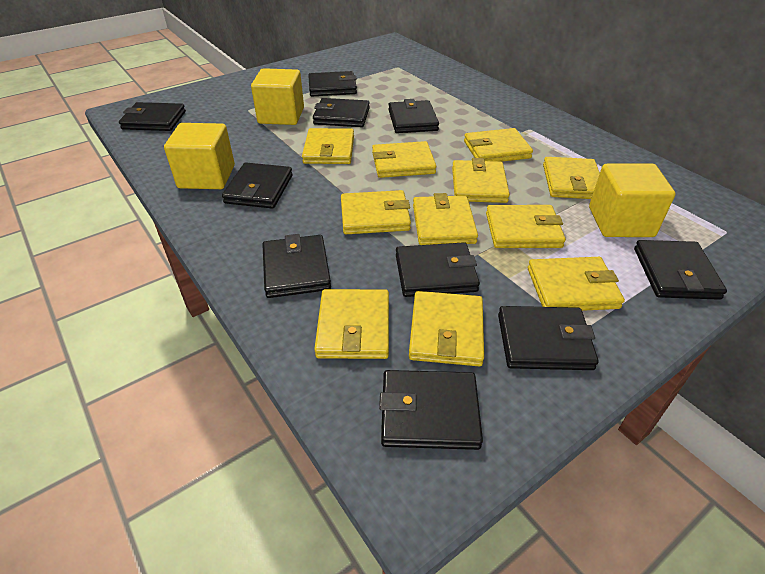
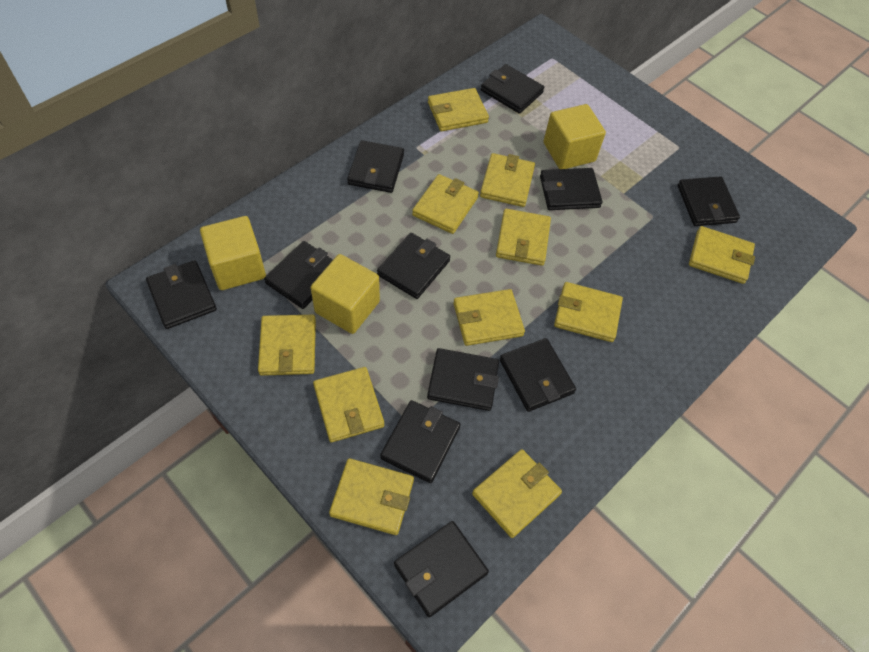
black wallet: 10 -> 11

